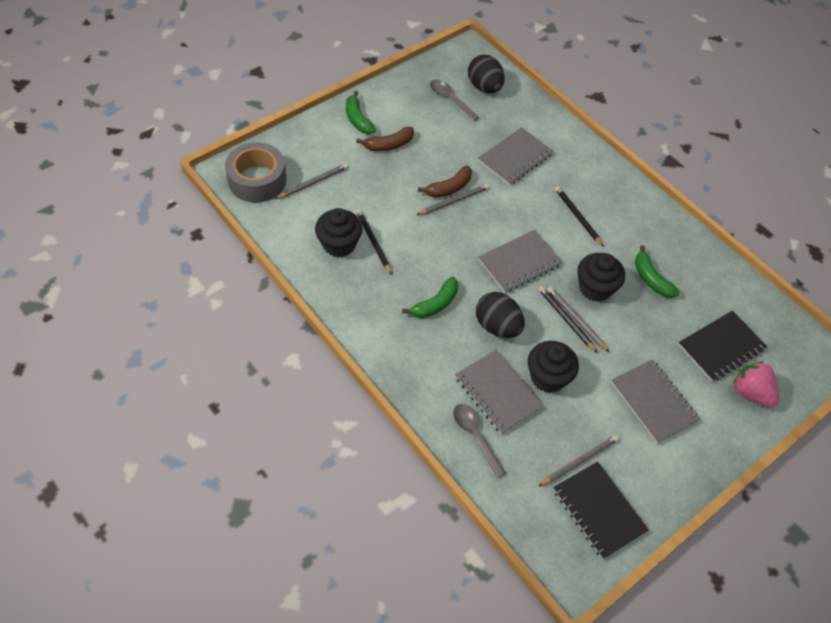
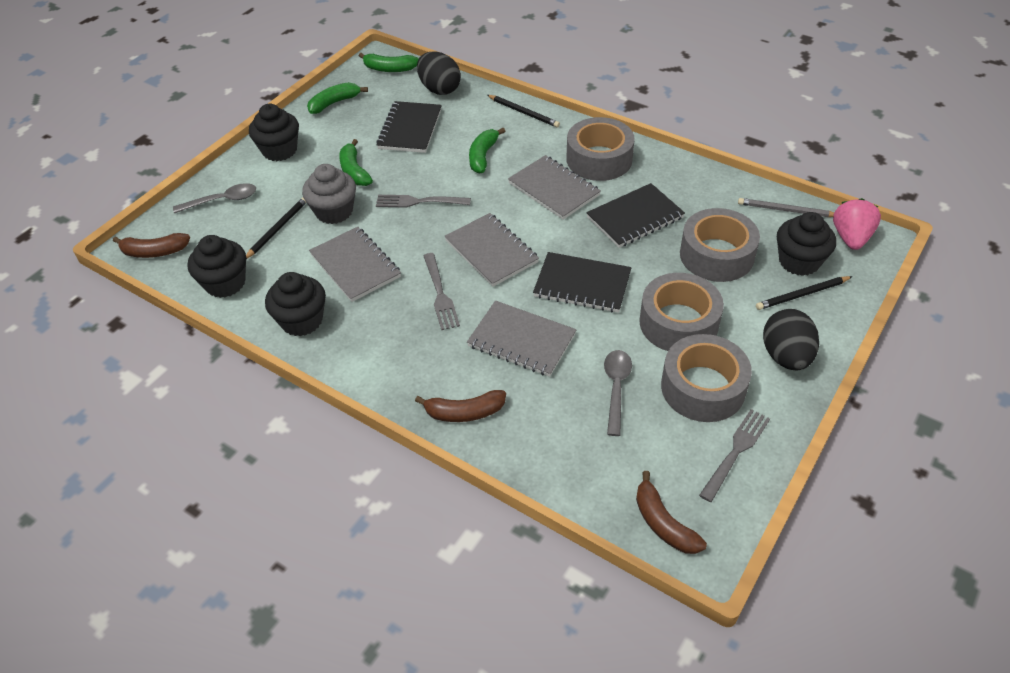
black cupcake: 3 -> 4
black notebook: 2 -> 3
brown banana: 2 -> 3
green banana: 3 -> 4
grey cupcake: 0 -> 1
grey fork: 0 -> 3
grey pencil: 4 -> 1
grey tape: 1 -> 4

